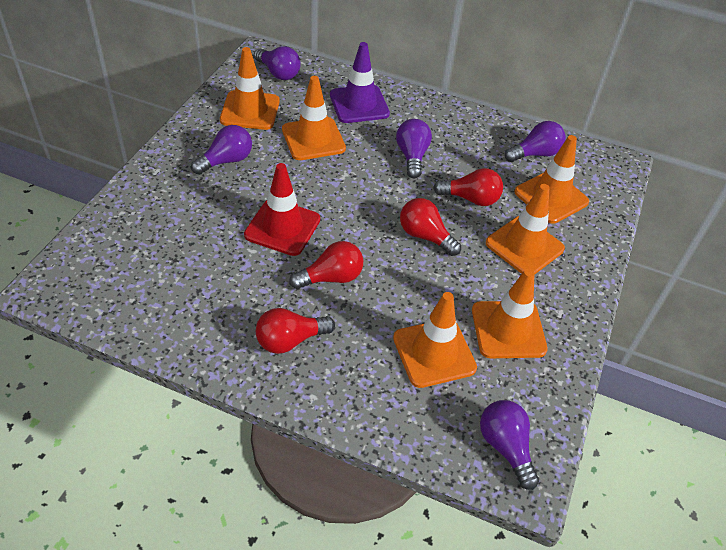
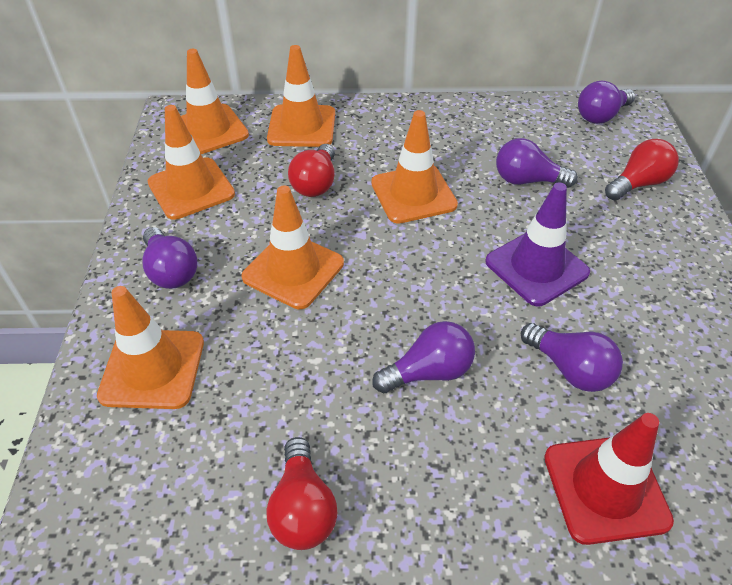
red light bulb: 4 -> 3

